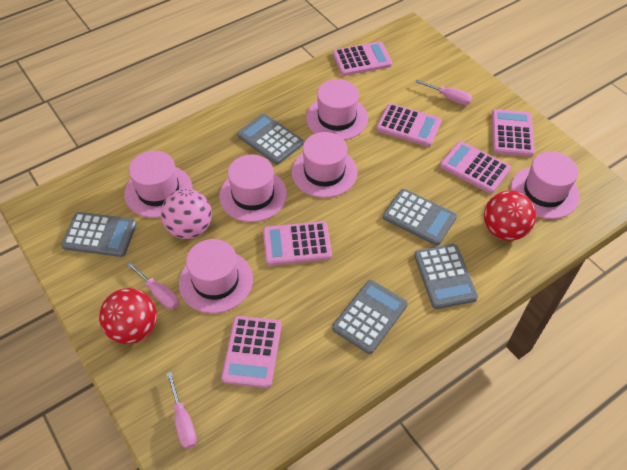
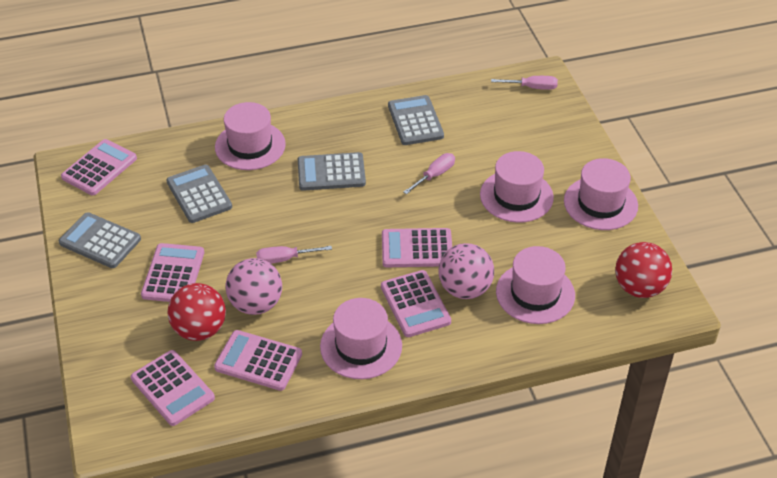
grey calculator: 5 -> 4
pink ball: 1 -> 2
pink hat: 6 -> 5

